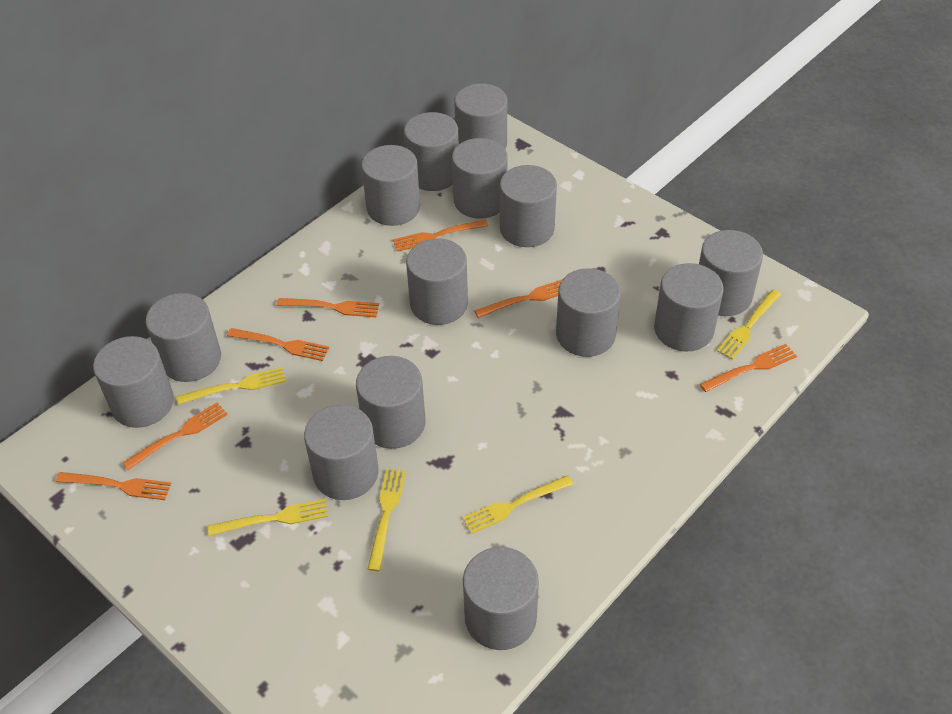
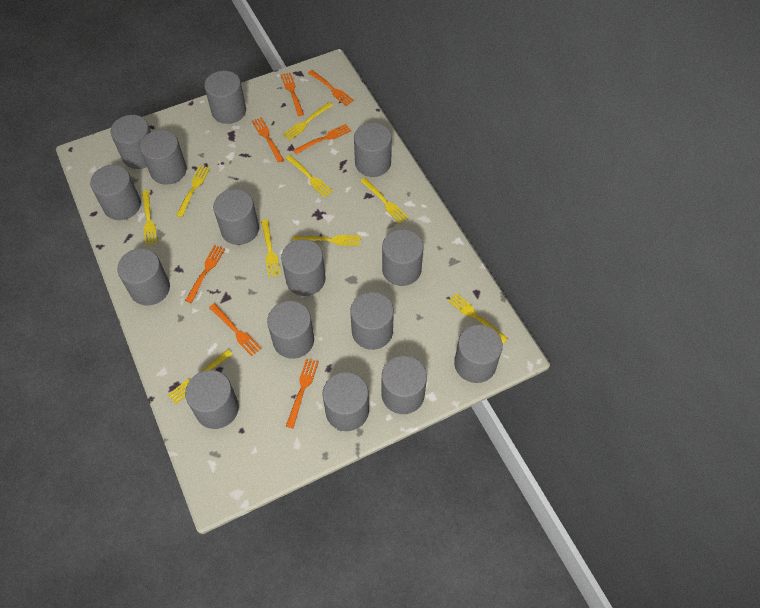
grey cylinder: 14 -> 15
yellow fork: 5 -> 9

